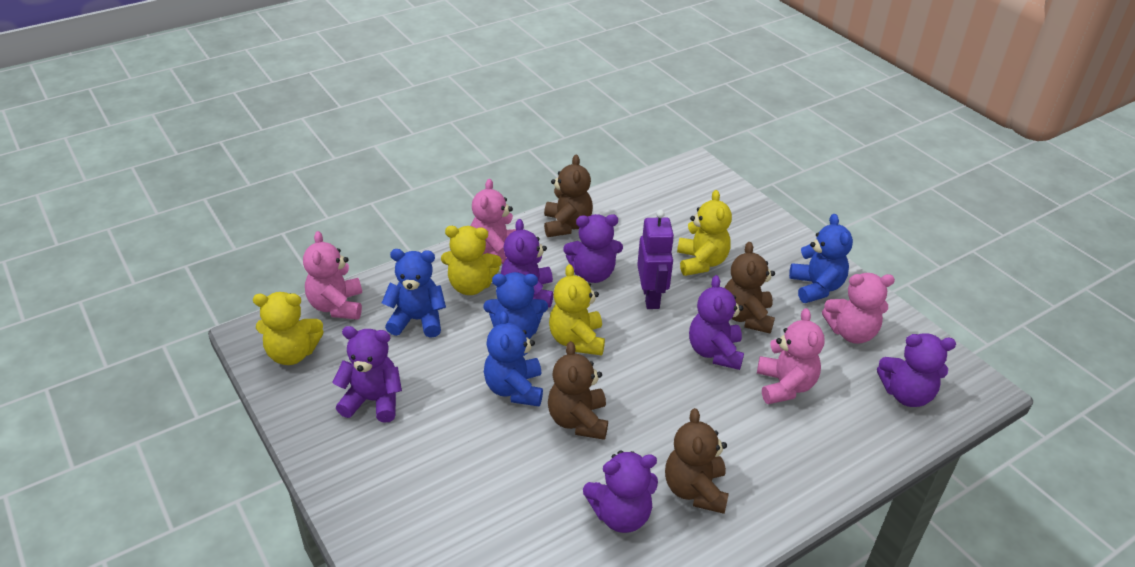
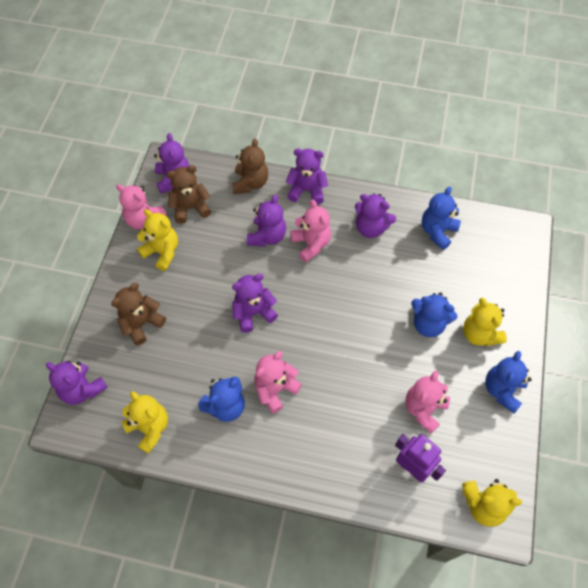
brown teddy bear: 4 -> 3

